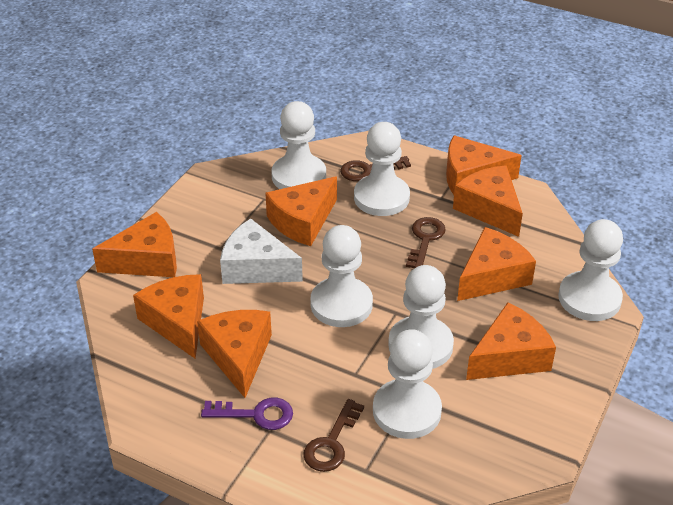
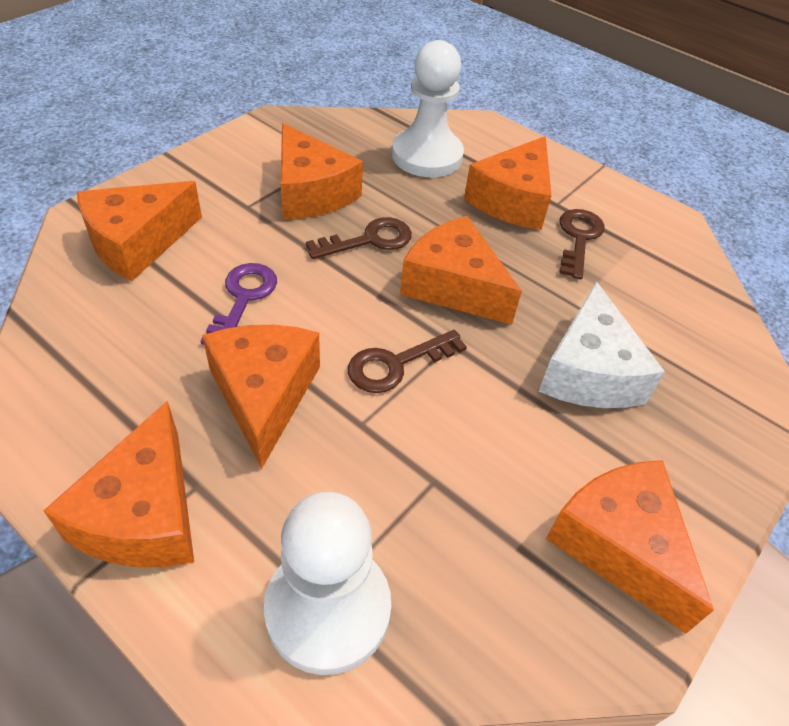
orange cheese: 8 -> 7
white pawn: 6 -> 2

